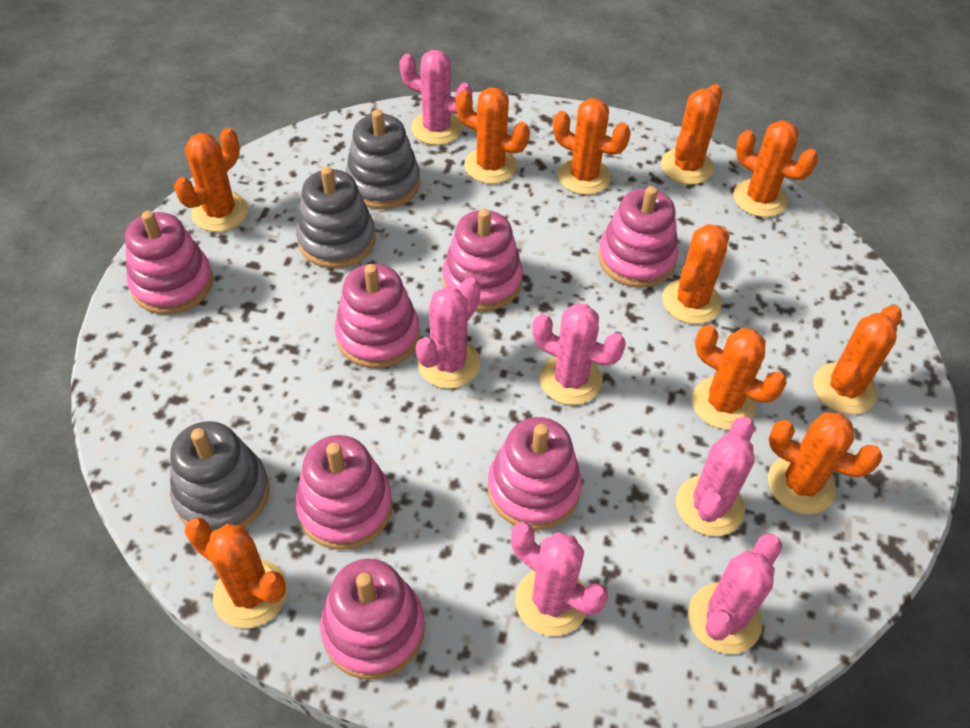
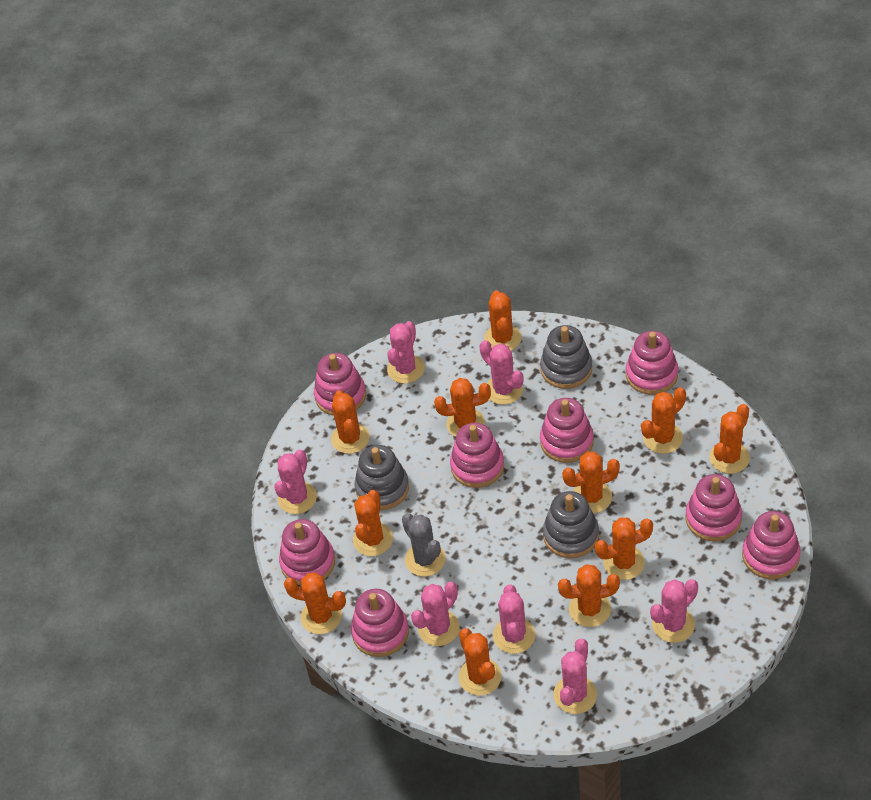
grey cactus: 0 -> 1
orange cactus: 10 -> 11
pink cactus: 6 -> 7
pink stacking toy: 7 -> 8

